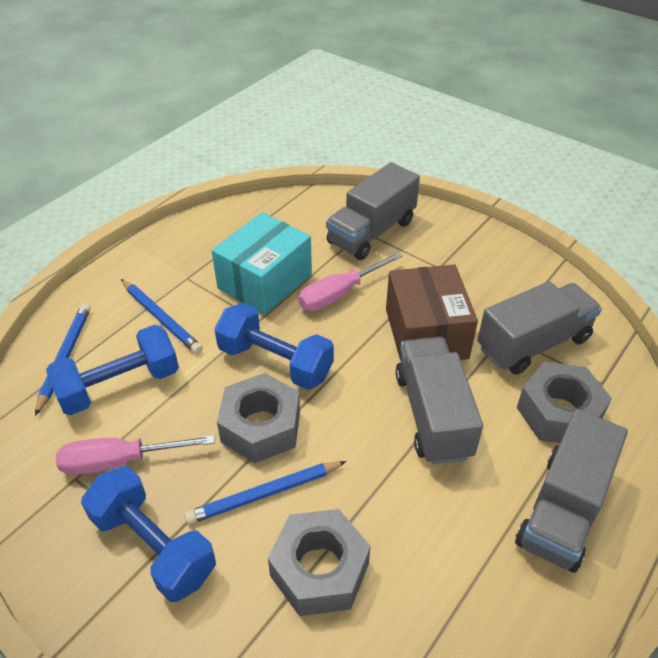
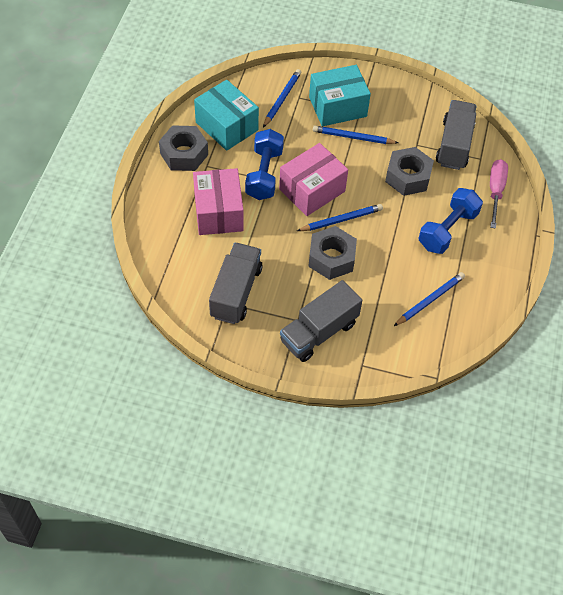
blue dumbbell: 3 -> 2
blue pencil: 3 -> 4
brown box: 1 -> 0
grey truck: 4 -> 3
pink box: 0 -> 2
pink screwdriver: 2 -> 1
turquoise box: 1 -> 2

